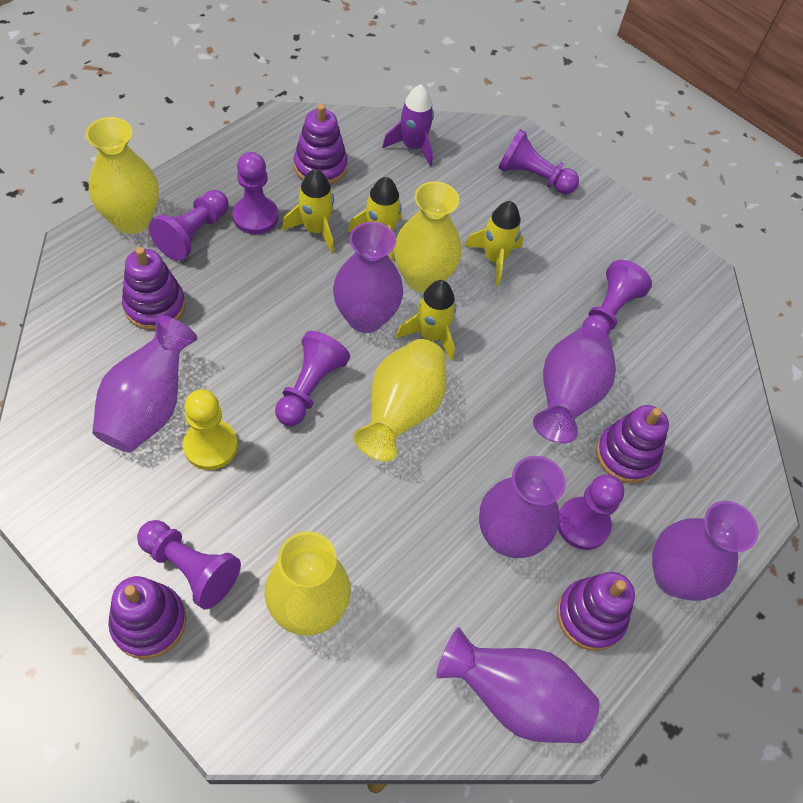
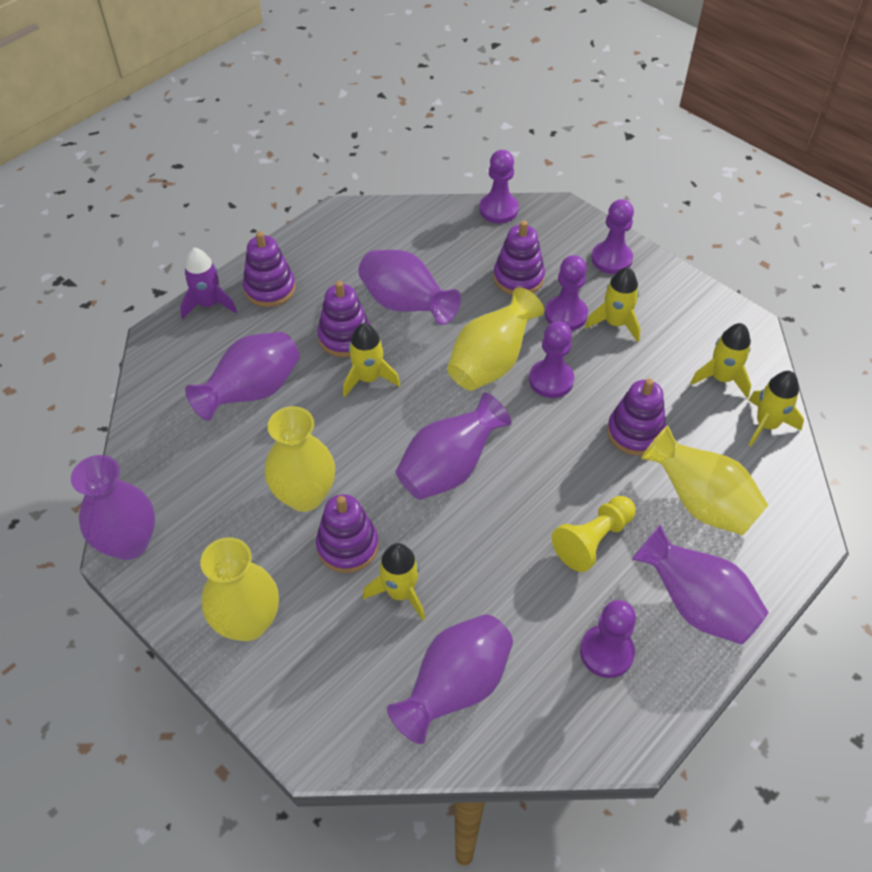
purple pawn: 7 -> 5
yellow rocket: 4 -> 5

